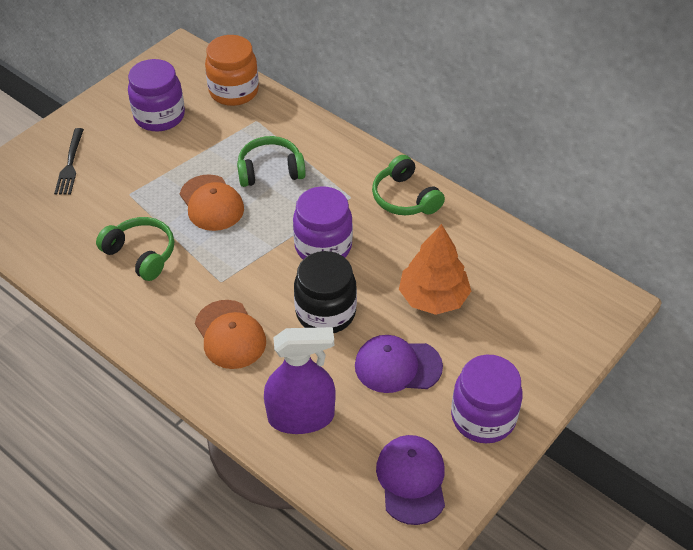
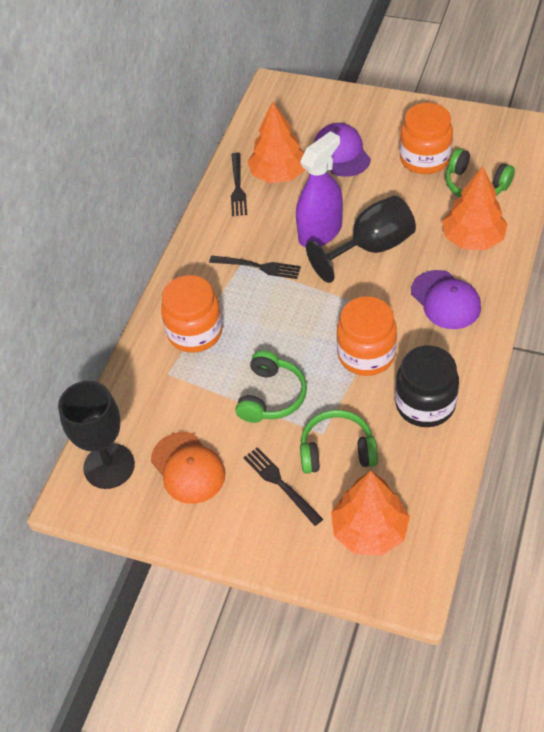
black fork: 1 -> 3
black goblet: 0 -> 2
orange cap: 2 -> 1
orange jar: 1 -> 3
orange tree: 1 -> 3
purple jar: 3 -> 0

